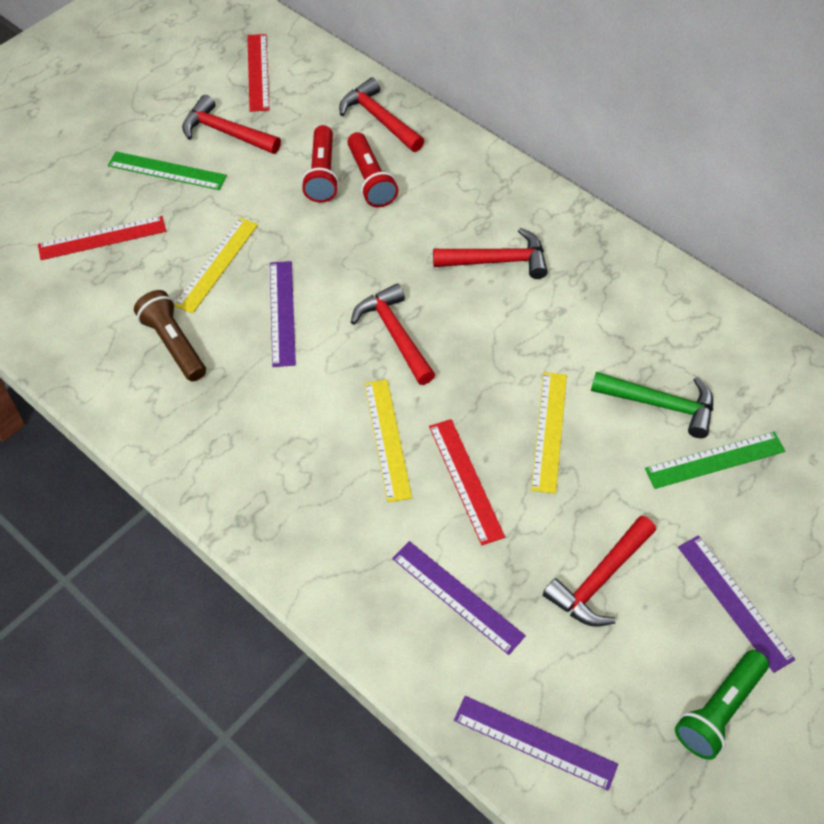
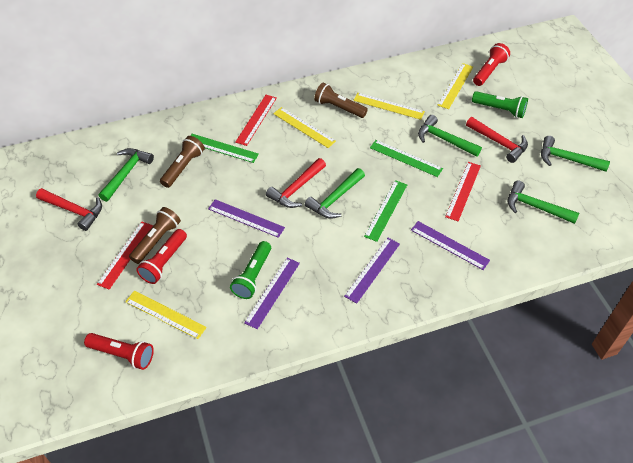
brown flashlight: 1 -> 3
green flashlight: 1 -> 2
green hammer: 1 -> 5
green ruler: 2 -> 3
red flashlight: 2 -> 3
red hammer: 5 -> 3
yellow ruler: 3 -> 4

